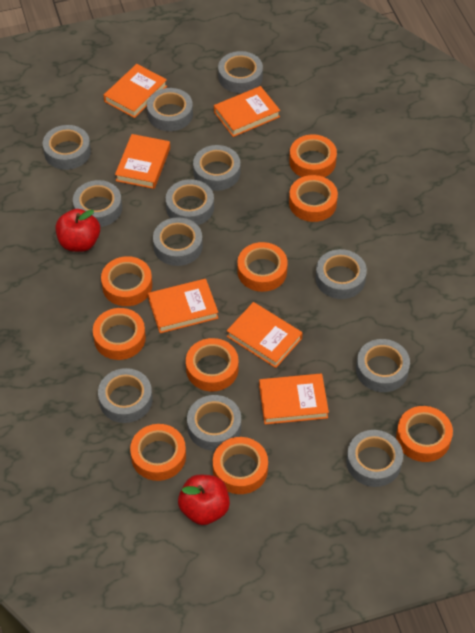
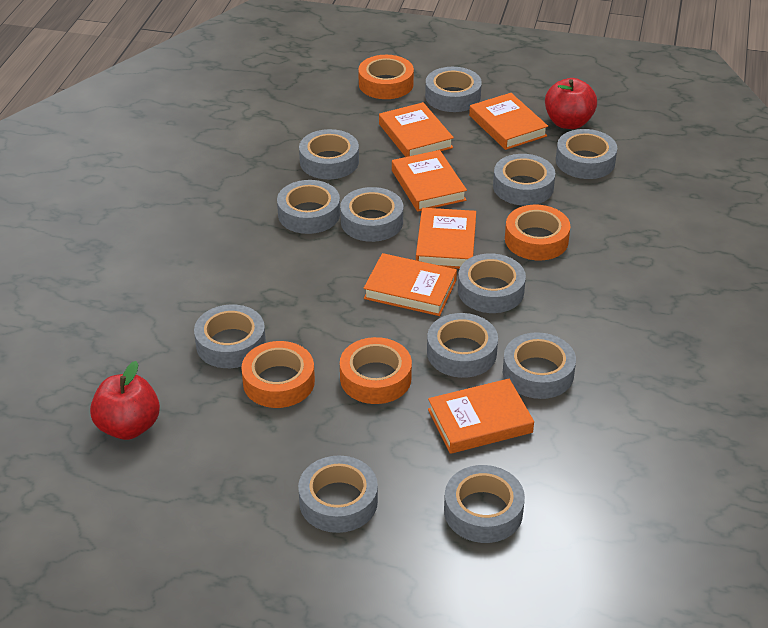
orange tape: 9 -> 4

